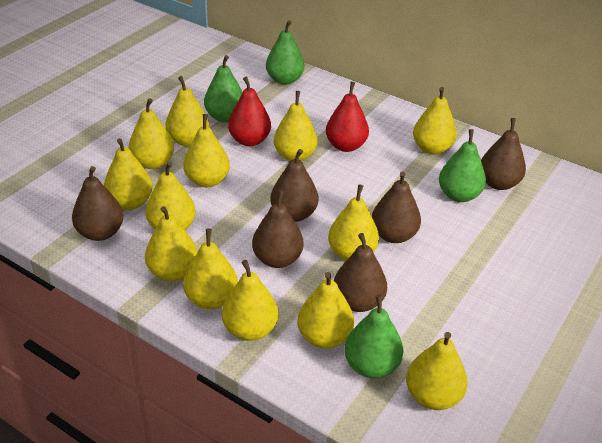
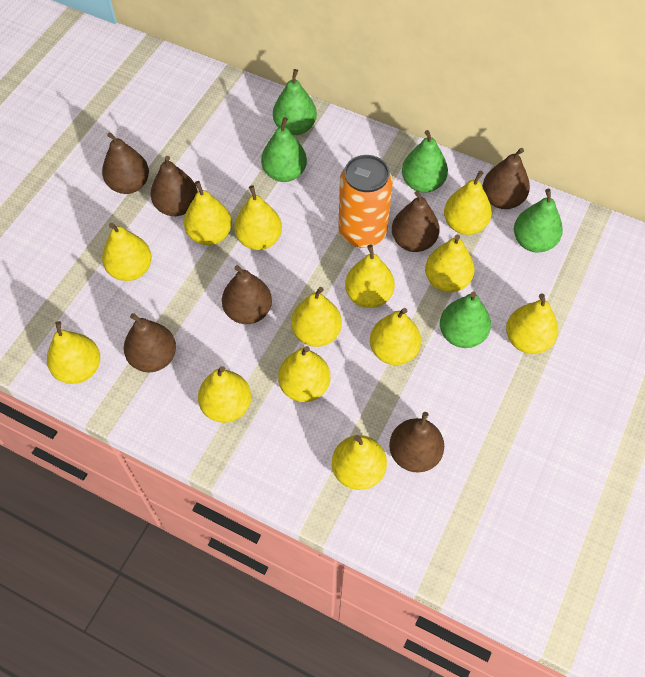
brown pear: 6 -> 7
green pear: 4 -> 5
orange can: 0 -> 1
red pear: 2 -> 0

